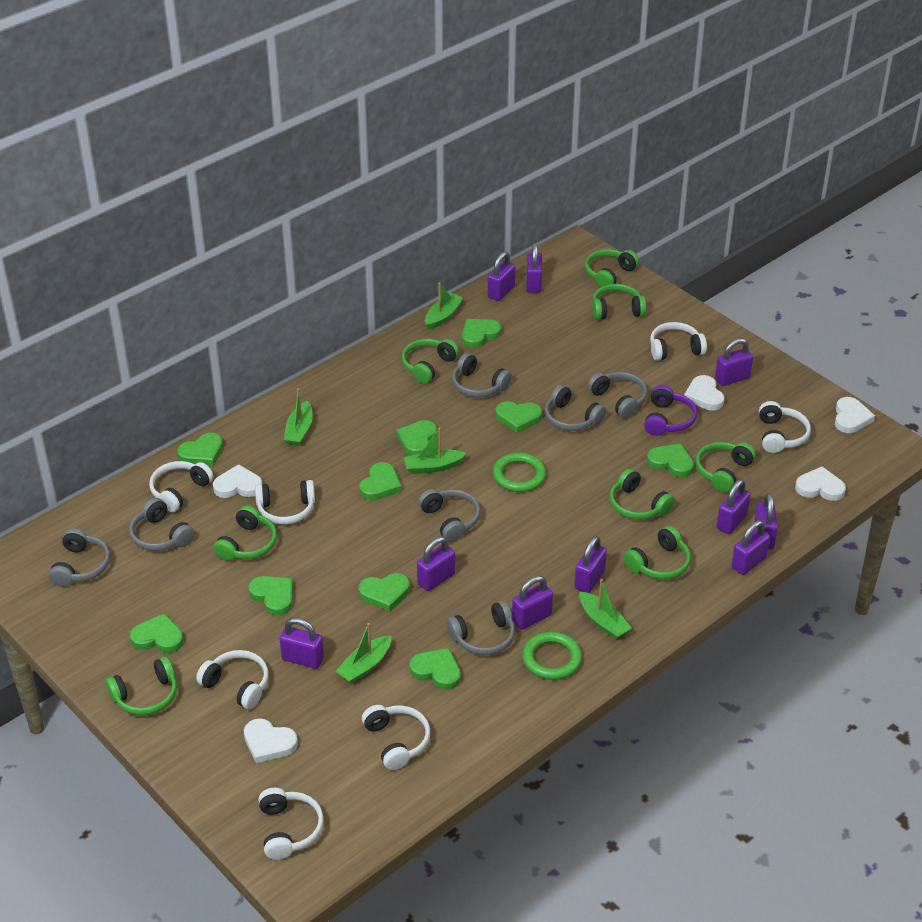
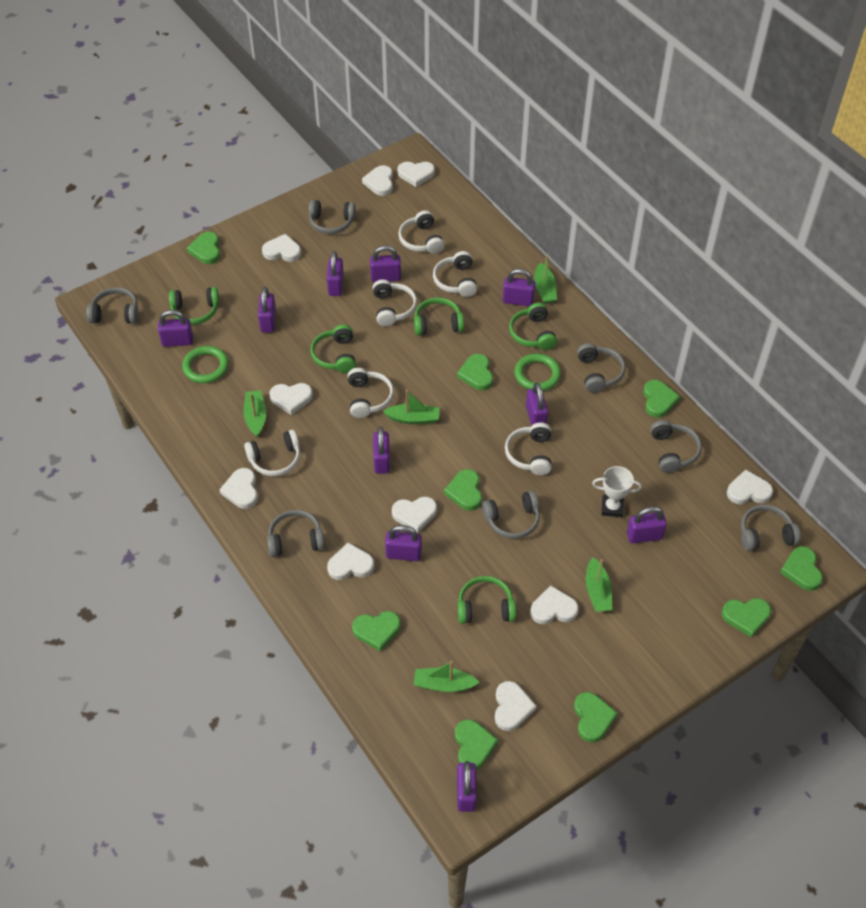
green headphones: 8 -> 5
green heart: 10 -> 9
purple headphones: 1 -> 0
white headphones: 7 -> 6
white heart: 5 -> 10
white trophy: 0 -> 1

